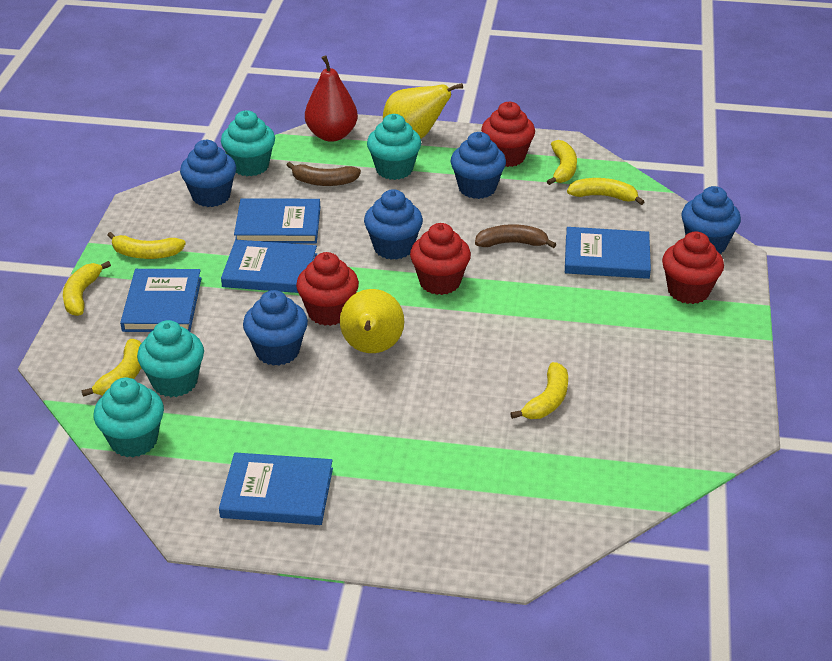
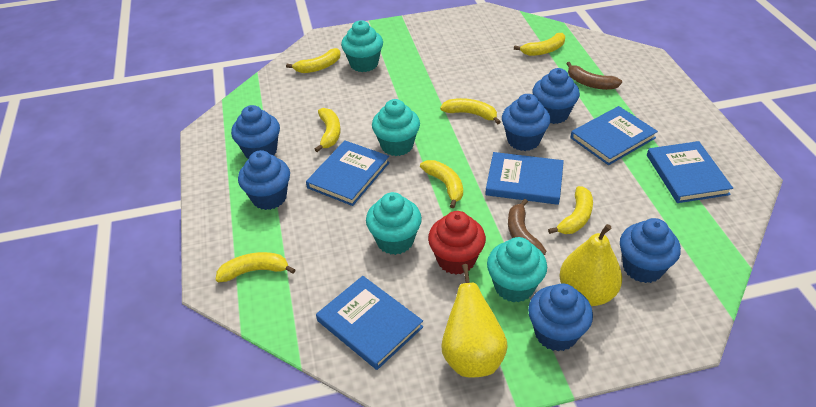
blue cupcake: 5 -> 6
red cupcake: 4 -> 1
red pear: 1 -> 0
yellow banana: 6 -> 7

